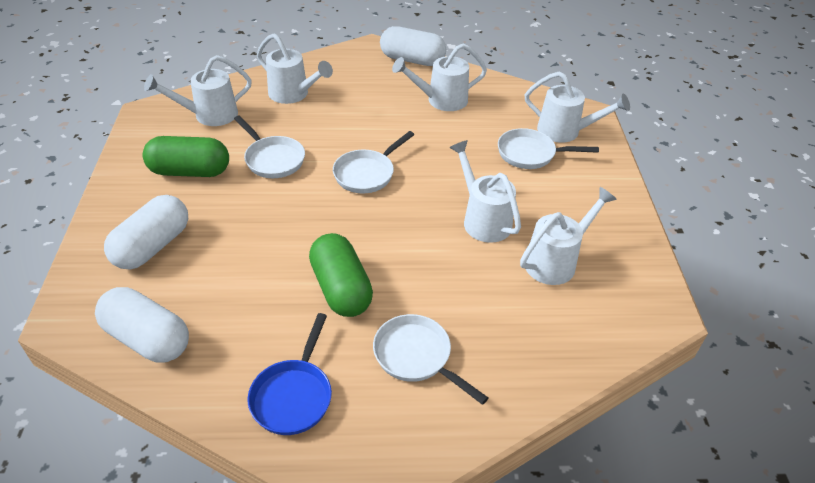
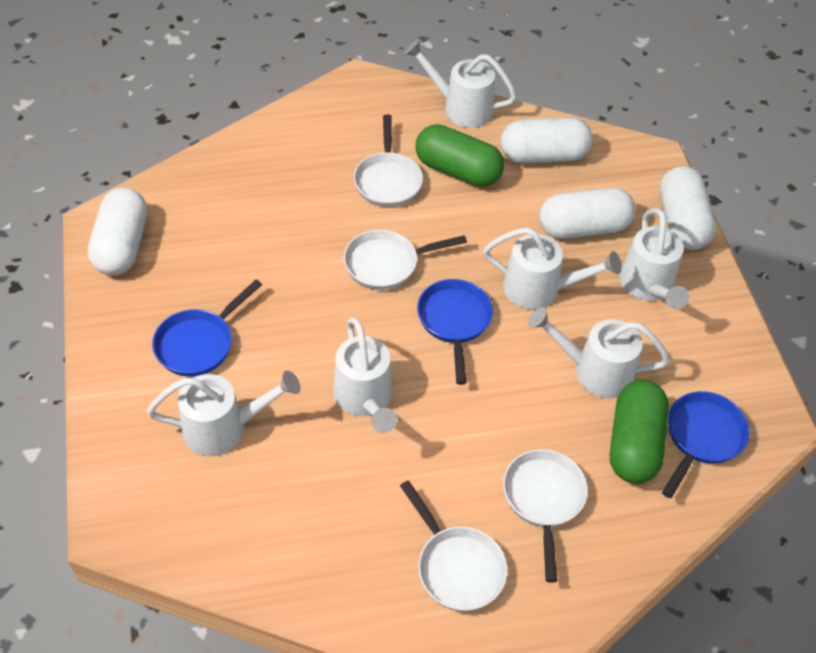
blue pan: 1 -> 3
white capsule: 3 -> 4

